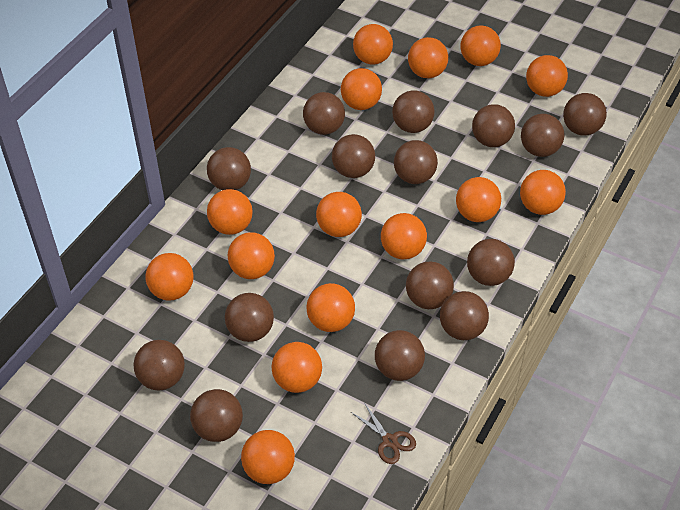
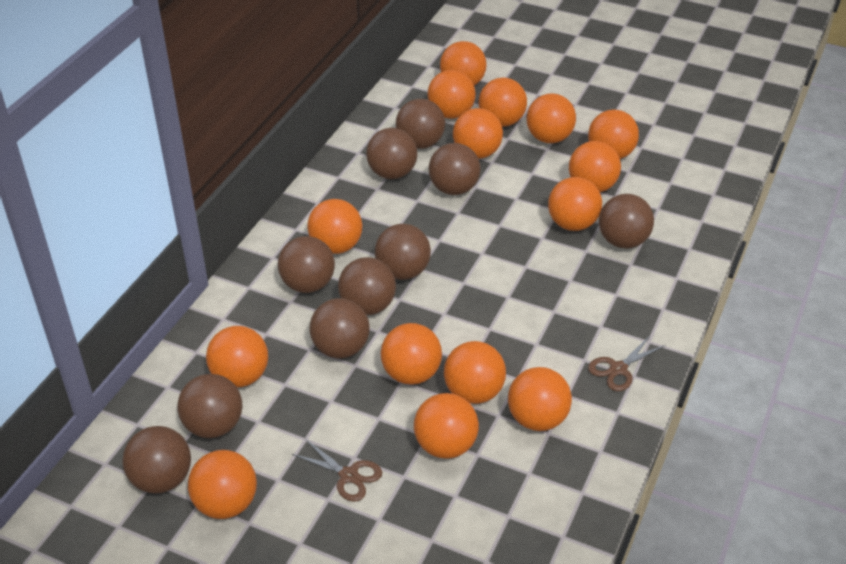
brown ball: 15 -> 10
brown scissors: 1 -> 2

